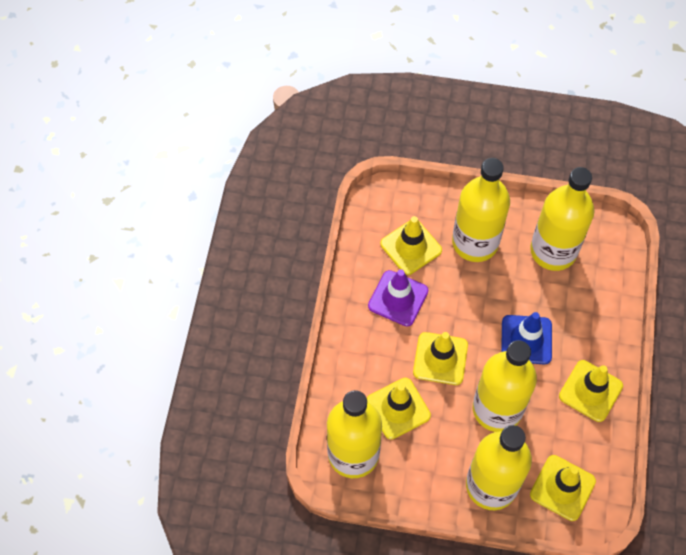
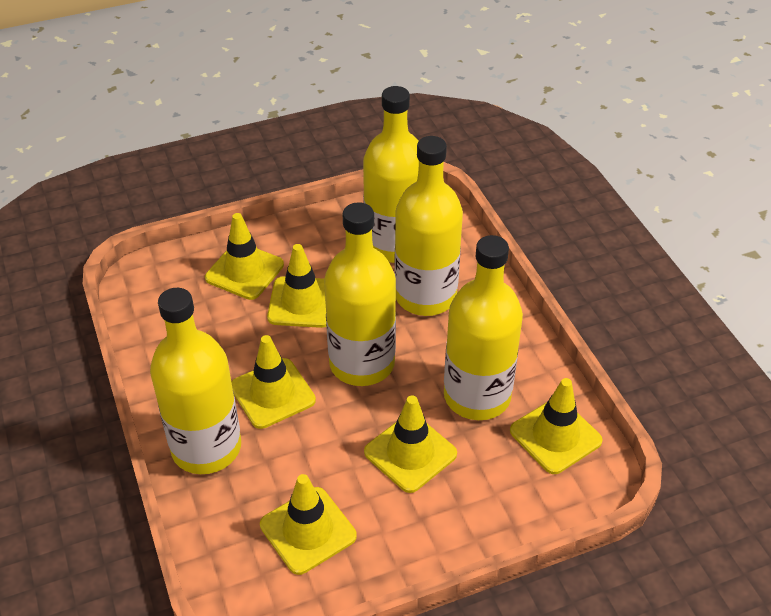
blue traffic cone: 1 -> 0
purple traffic cone: 1 -> 0
yellow traffic cone: 5 -> 6

